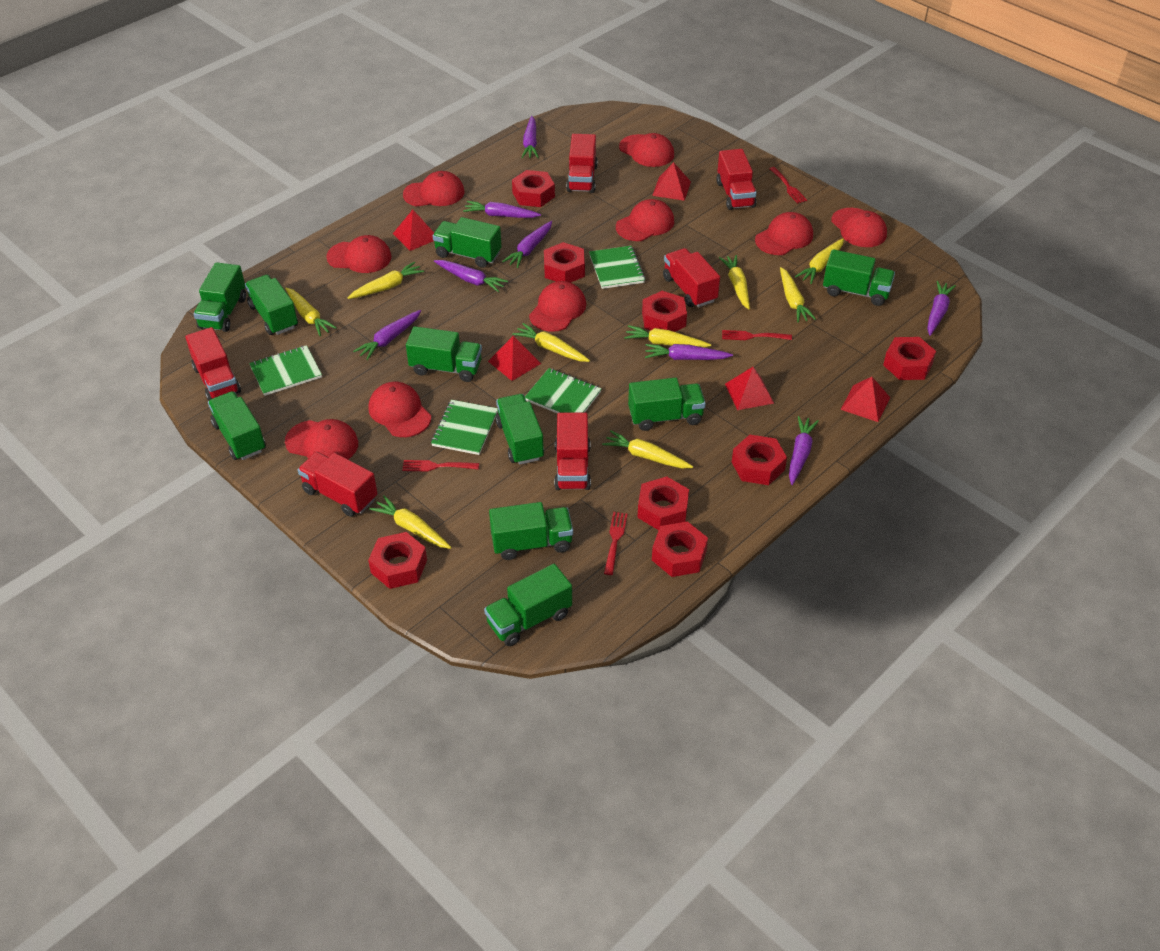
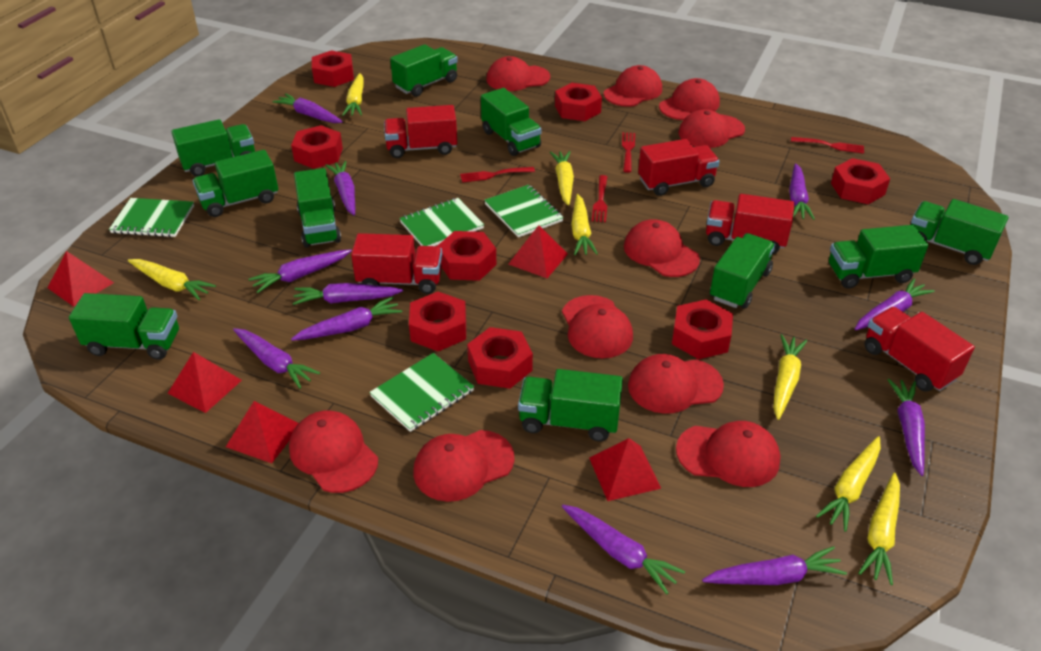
purple carrot: 8 -> 11
red cap: 9 -> 10
red truck: 6 -> 5
yellow carrot: 9 -> 7

